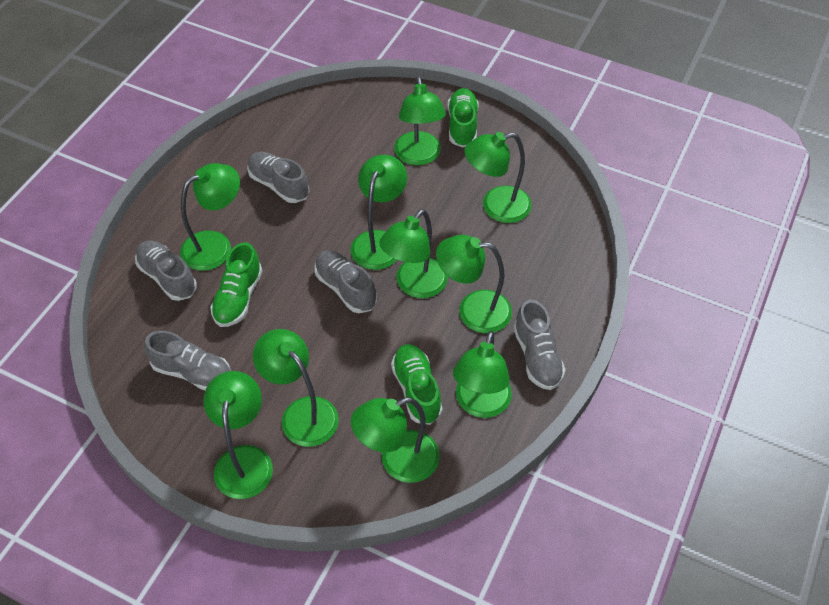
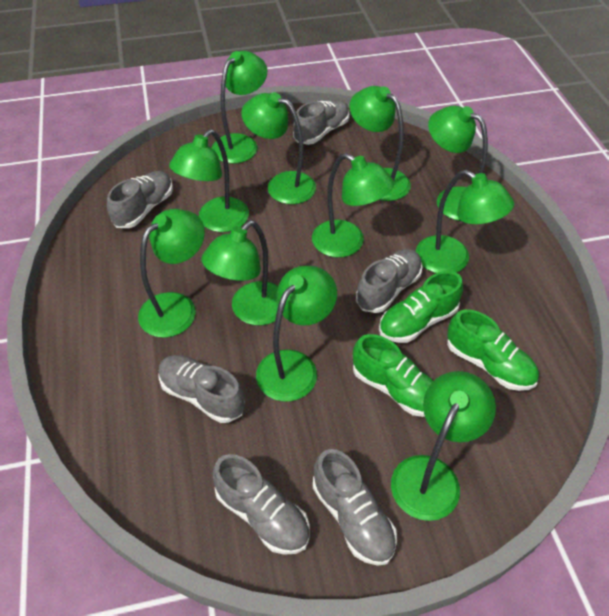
green lamp: 10 -> 11
grey shoe: 5 -> 6

